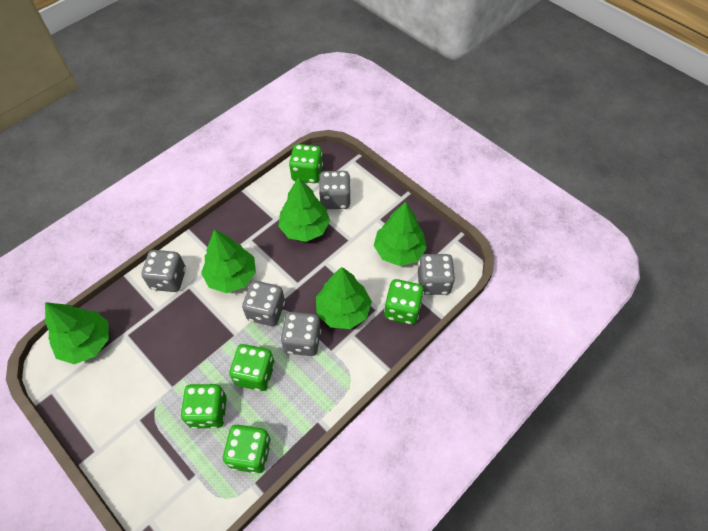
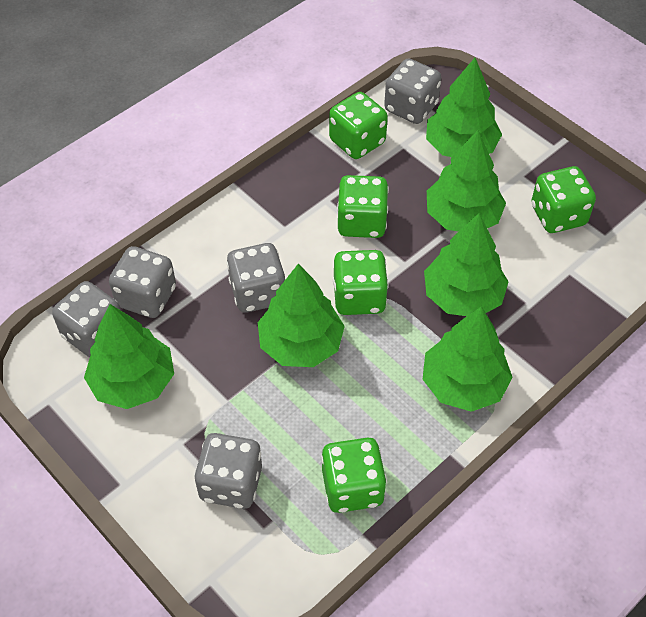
green tree: 5 -> 6

